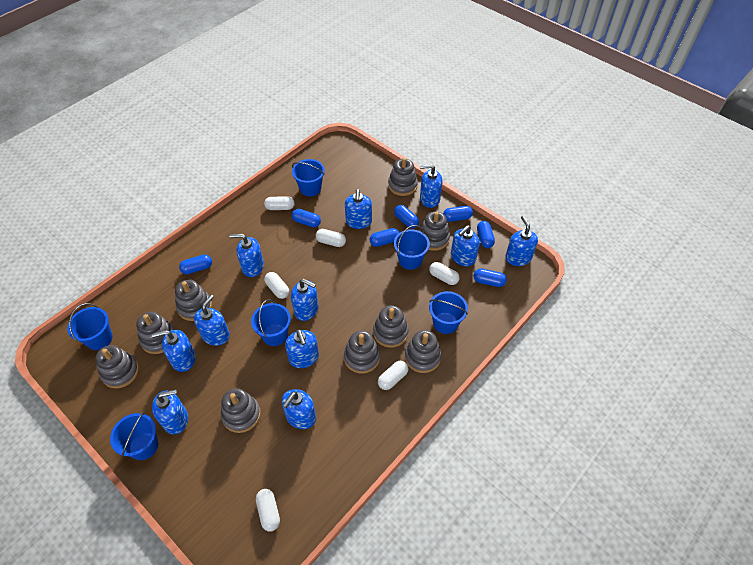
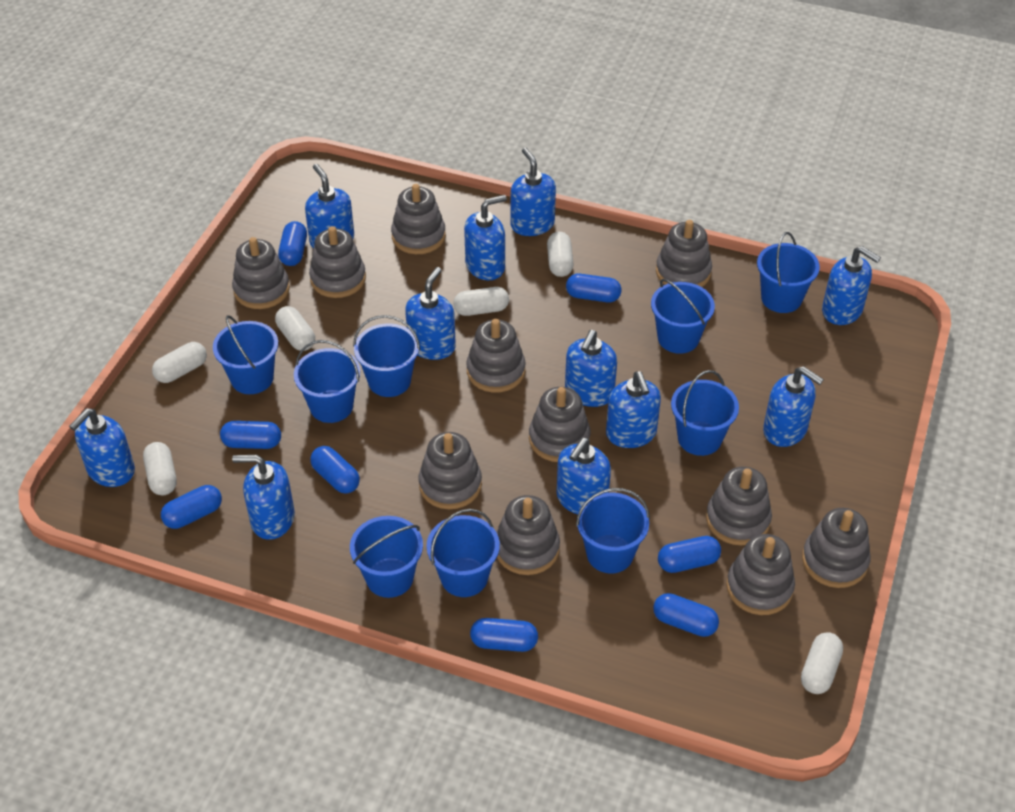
blue bucket: 6 -> 9
blue capsule: 7 -> 8
grey stacking toy: 9 -> 11

